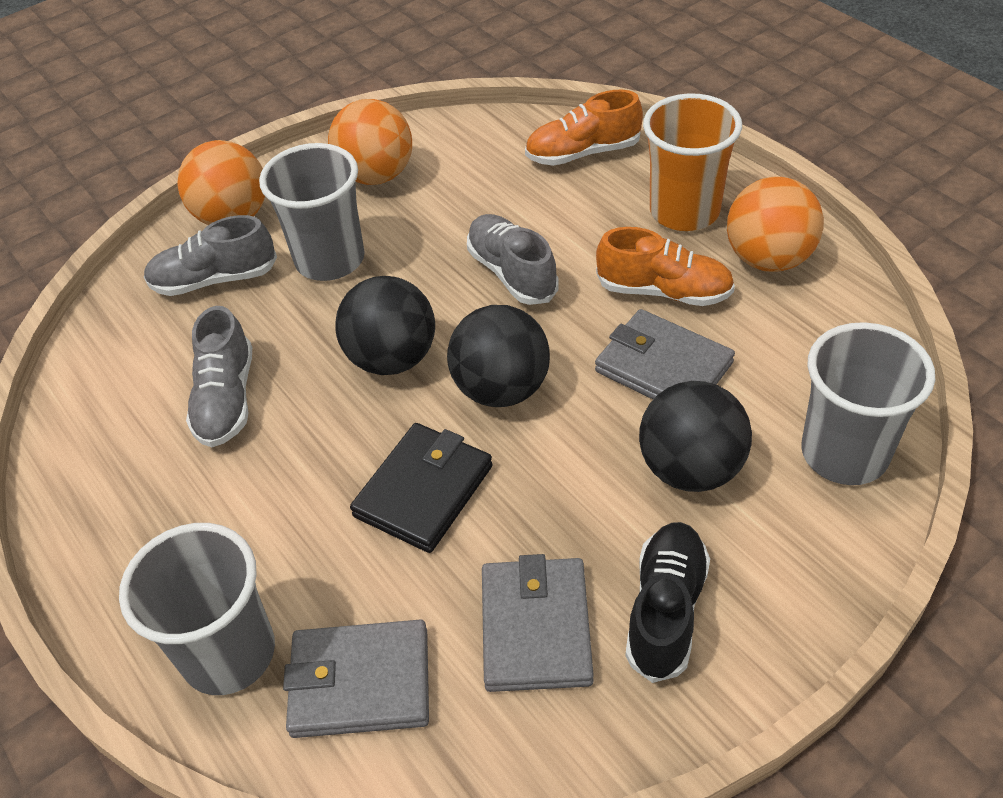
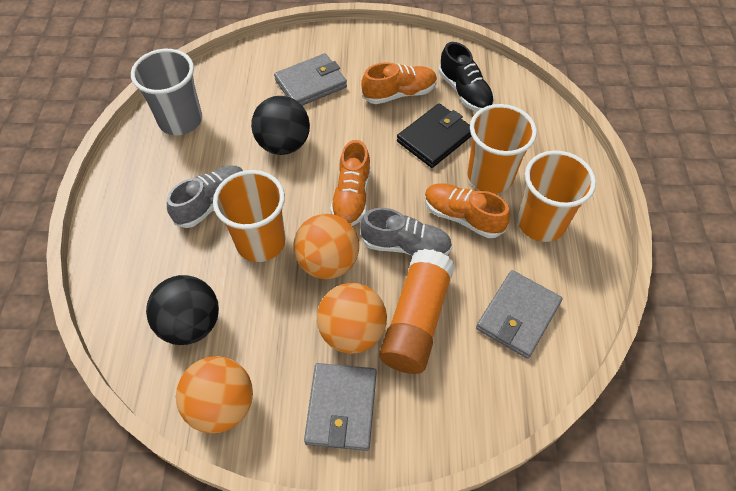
black ball: 3 -> 2
grey cup: 3 -> 1
grey shoe: 3 -> 2
orange cup: 1 -> 3
orange glue stick: 0 -> 1
orange shoe: 2 -> 3

